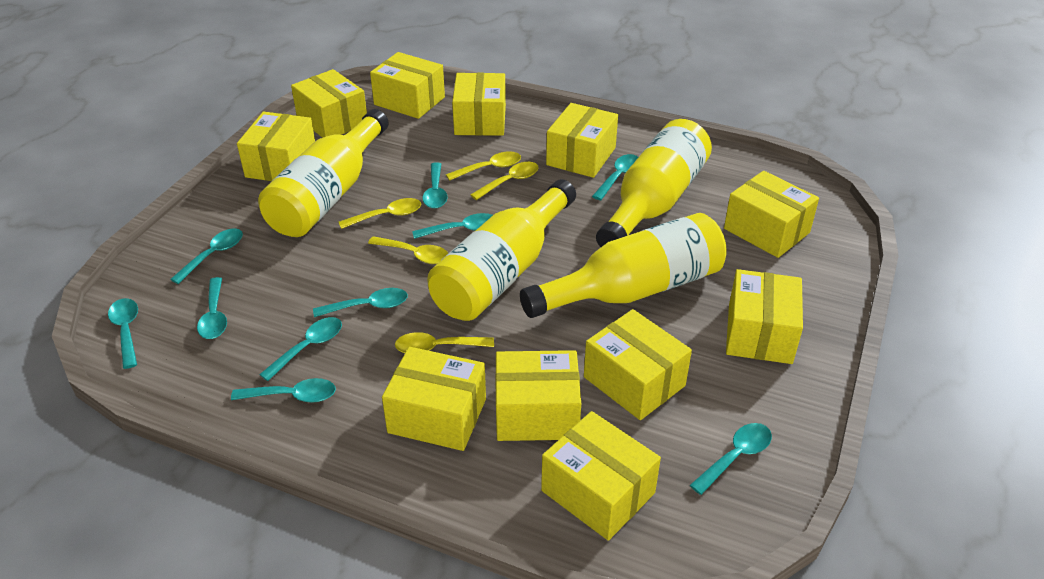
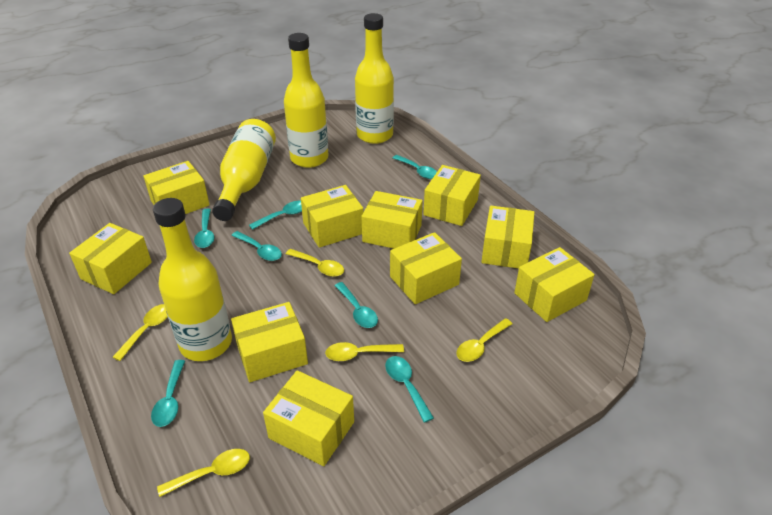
turquoise spoon: 10 -> 7
yellow box: 11 -> 10

